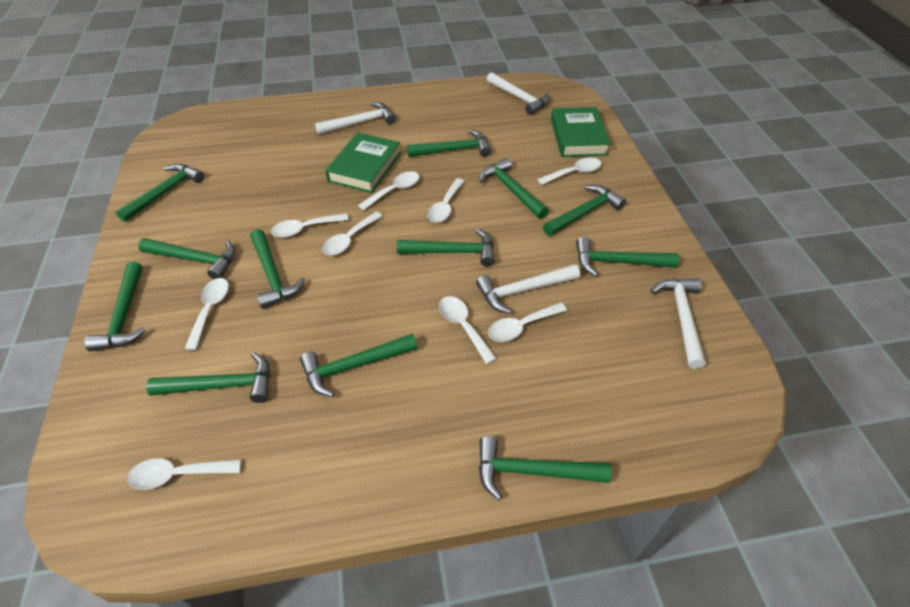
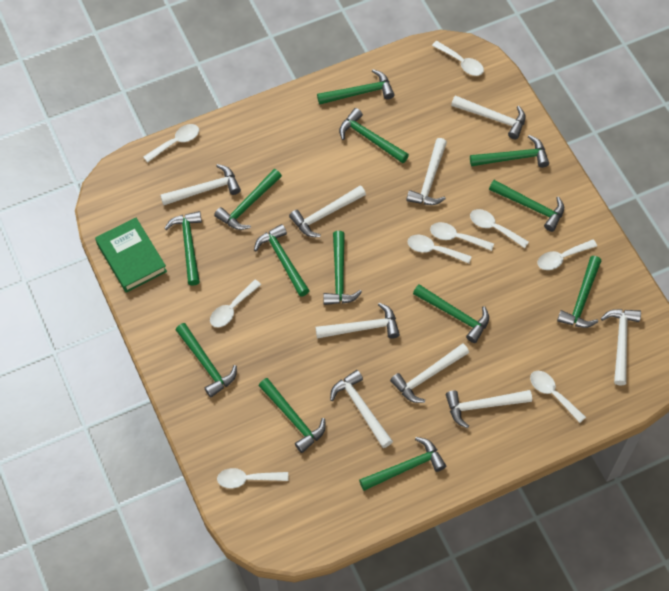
green book: 2 -> 1
green hammer: 12 -> 13
white hammer: 4 -> 9

